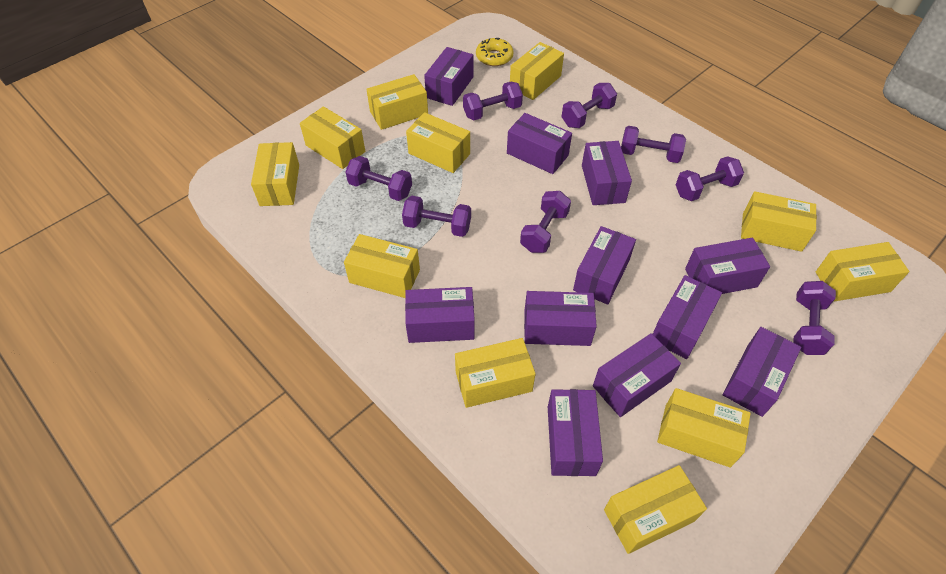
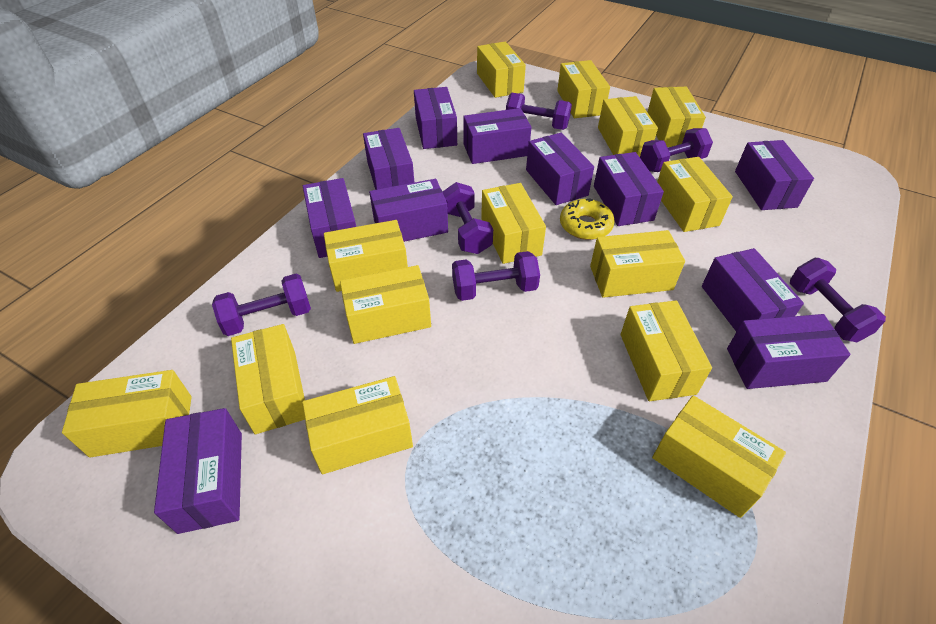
purple dumbbell: 8 -> 6
yellow box: 11 -> 14

